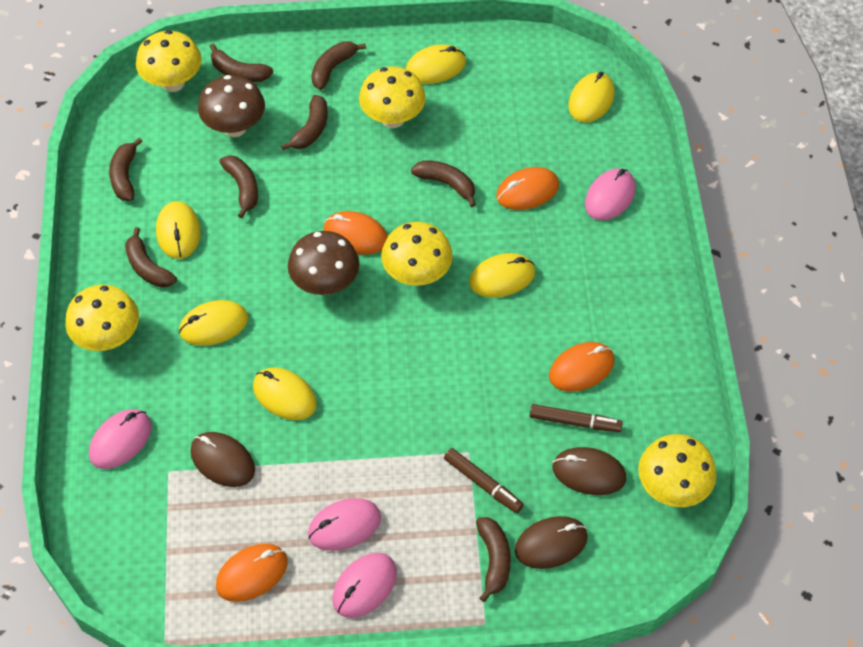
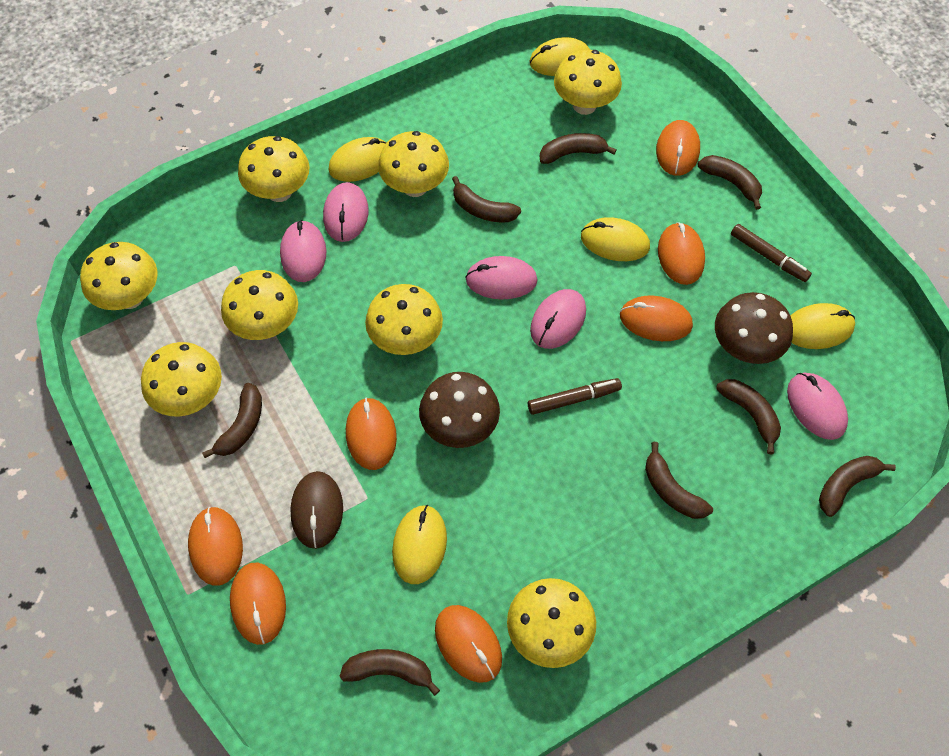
brown mouse: 3 -> 1
orange mouse: 4 -> 7
pink mouse: 4 -> 5
yellow mouse: 6 -> 5
yellow mushroom: 5 -> 8

